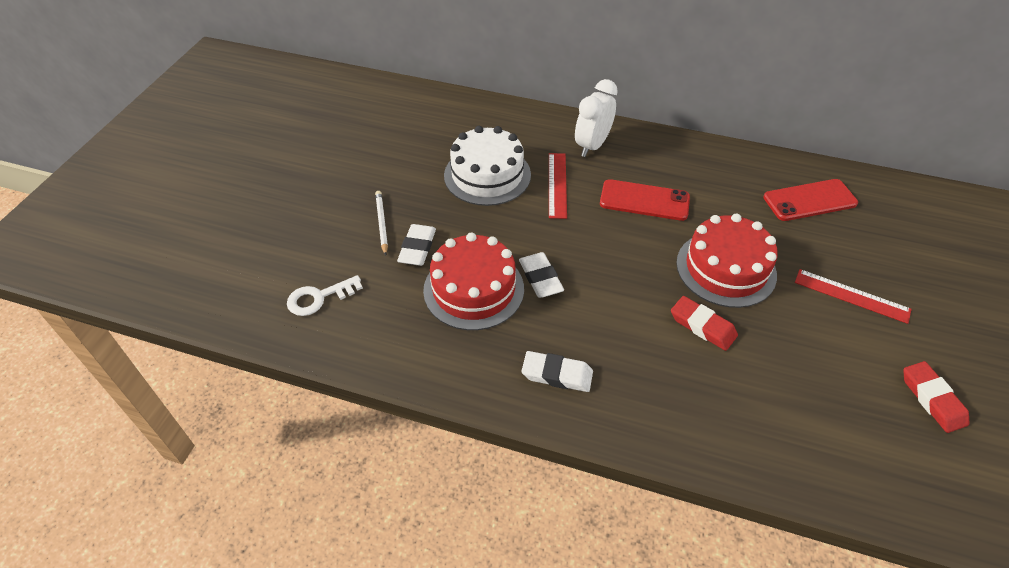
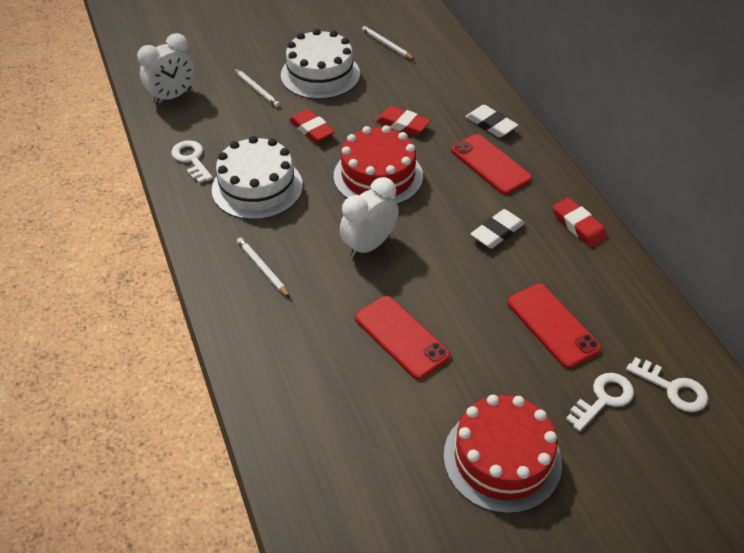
red eraser: 2 -> 3
red phone: 2 -> 3
red ruler: 2 -> 0
white cake: 1 -> 2
white clock: 1 -> 2
white eraser: 3 -> 2
white key: 1 -> 3
white pencil: 1 -> 3

